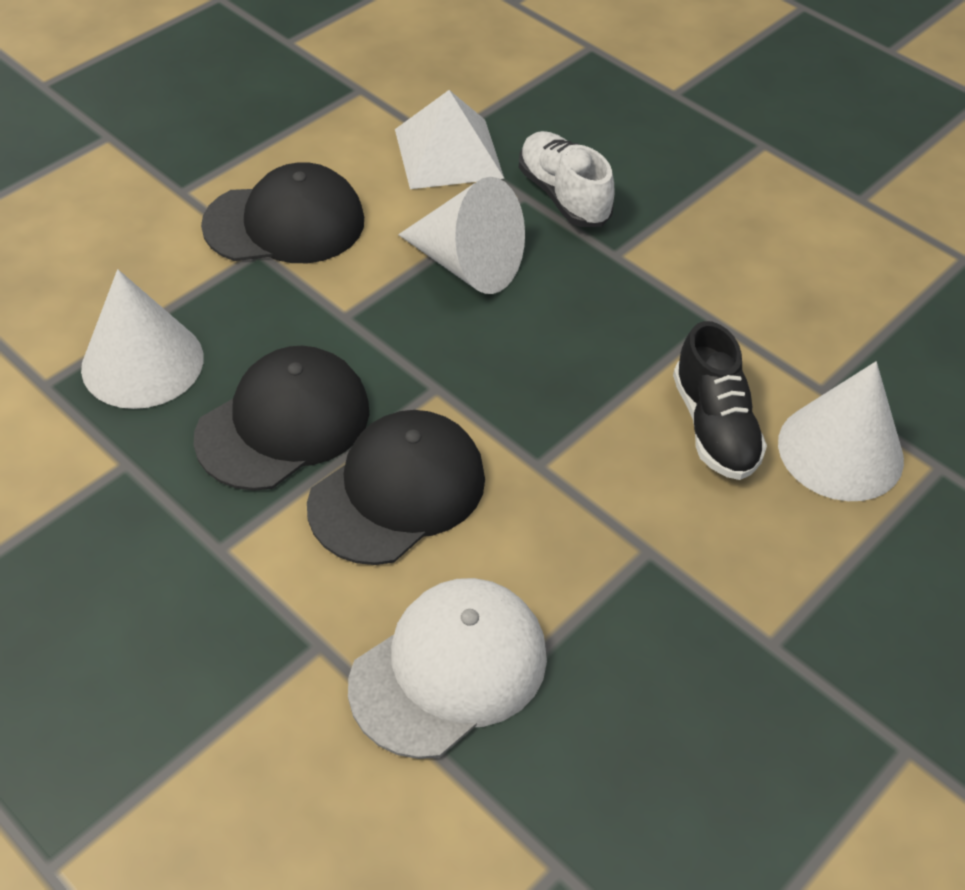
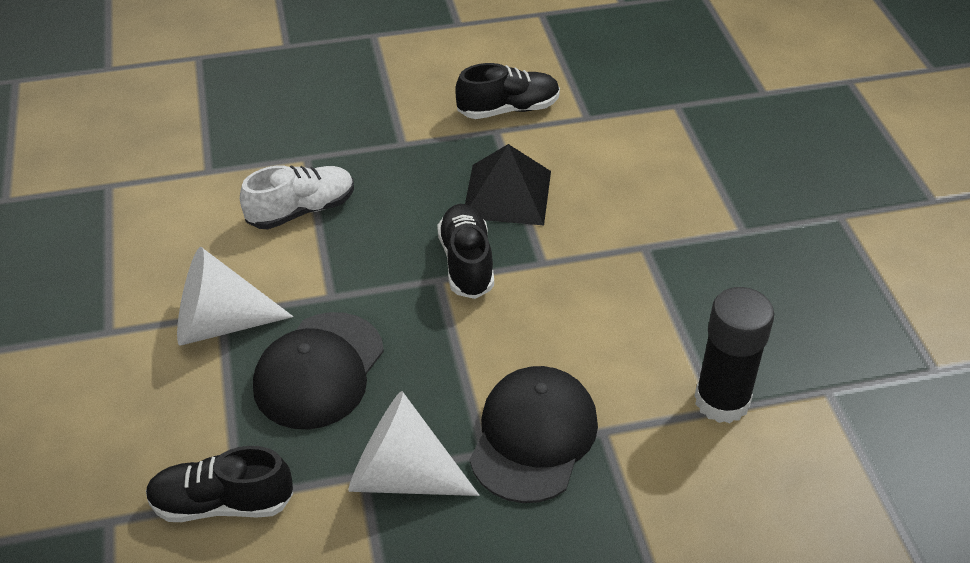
black cap: 3 -> 2
black glue stick: 0 -> 1
black pyramid: 0 -> 1
black shoe: 1 -> 3
white cap: 1 -> 0
white cone: 3 -> 2
white pyramid: 1 -> 0

